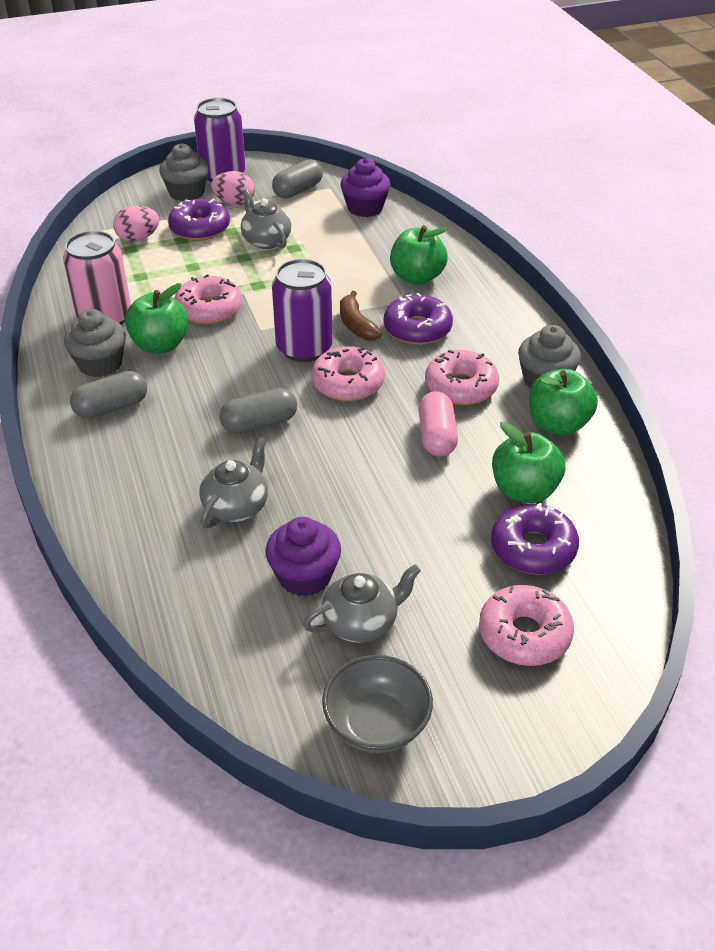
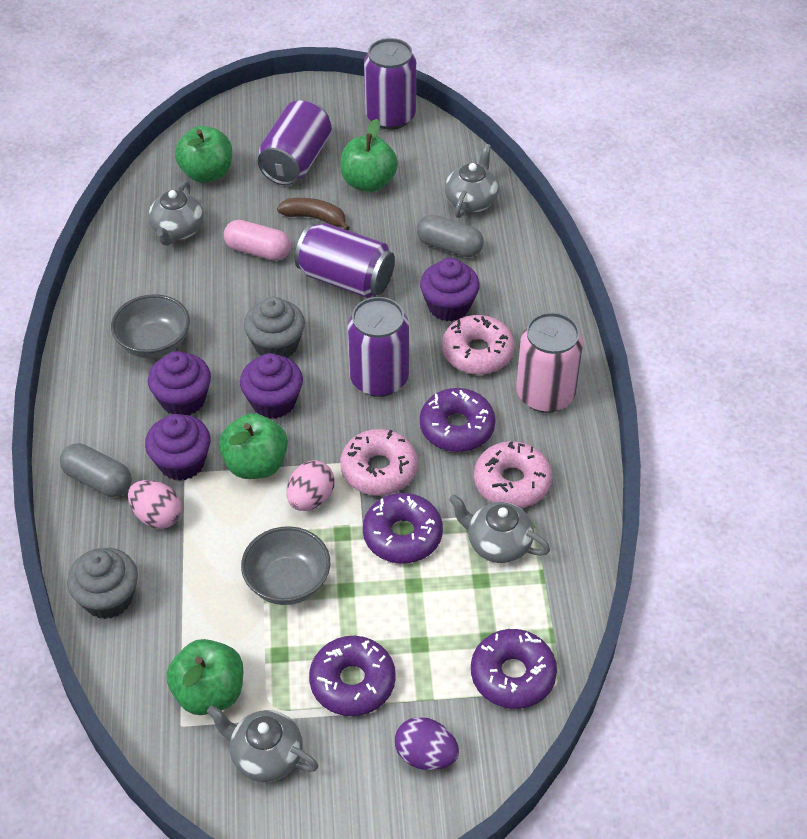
grey bowl: 1 -> 2
grey capsule: 3 -> 2
grey cupcake: 3 -> 2
grey teapot: 3 -> 4
pink donut: 4 -> 3
purple can: 2 -> 4
purple cupcake: 2 -> 4
purple donut: 3 -> 4
purple egg: 0 -> 1

